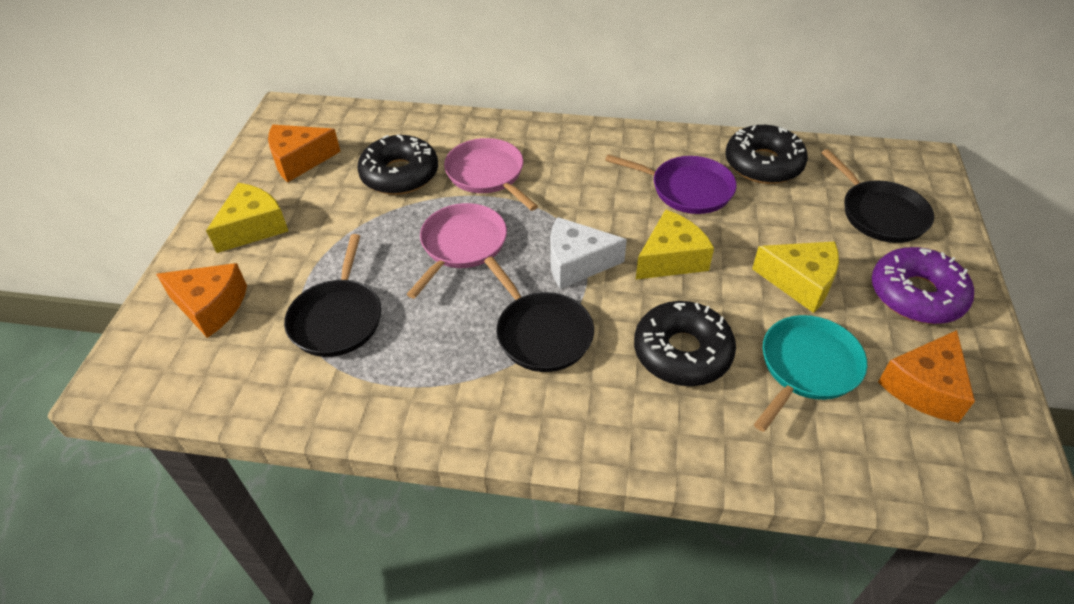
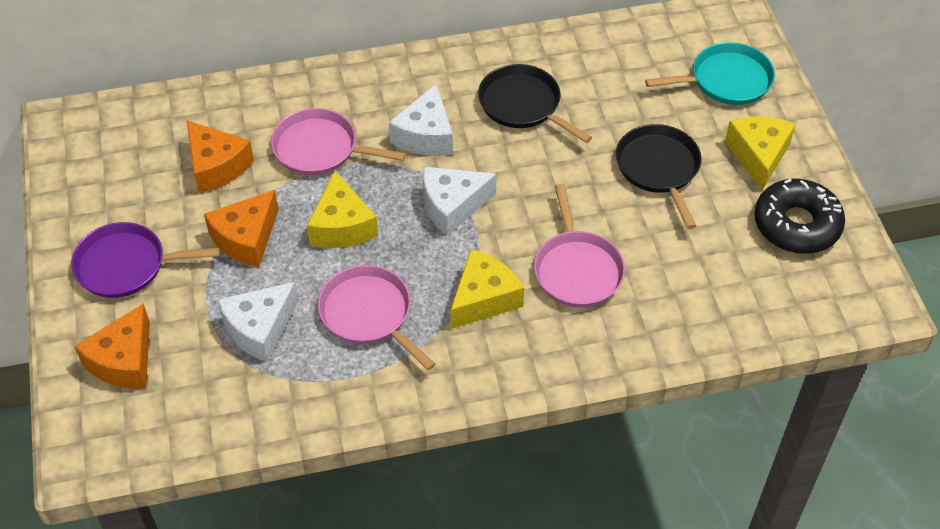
black donut: 3 -> 1
black pan: 3 -> 2
pink pan: 2 -> 3
purple donut: 1 -> 0
white cheese: 1 -> 3

